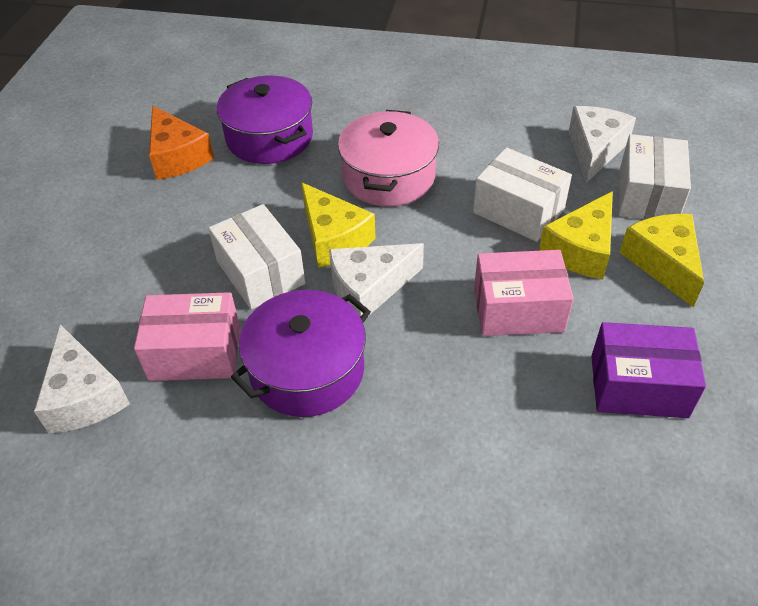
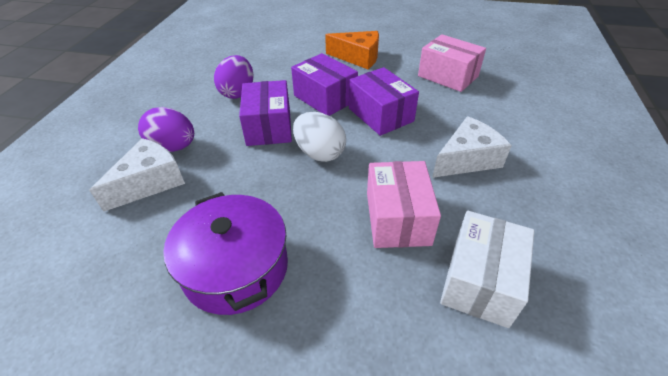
pink pot: 1 -> 0
purple box: 1 -> 3
purple egg: 0 -> 2
purple pot: 2 -> 1
white box: 3 -> 1
white cheese: 3 -> 2
white egg: 0 -> 1
yellow cheese: 3 -> 0

